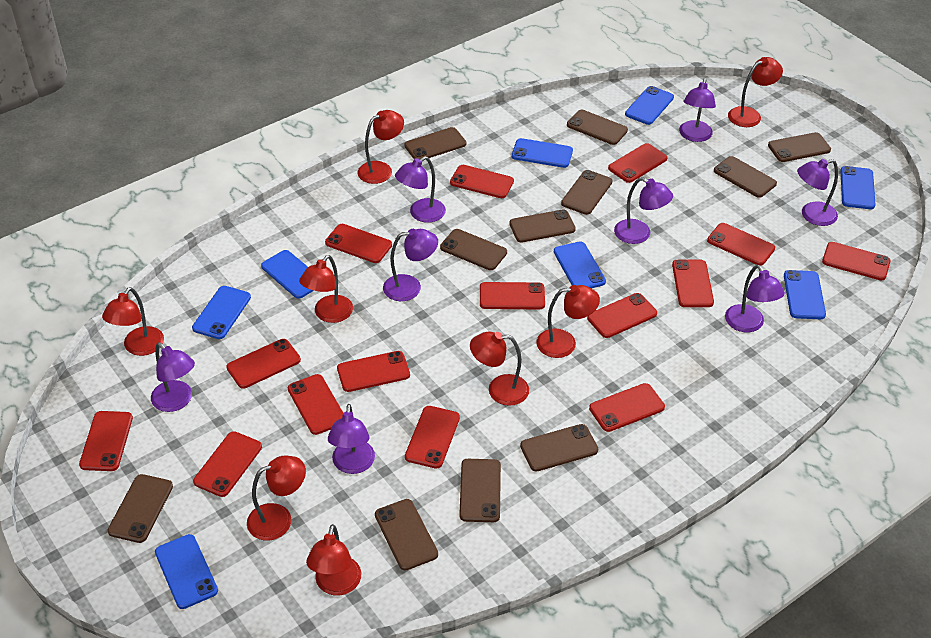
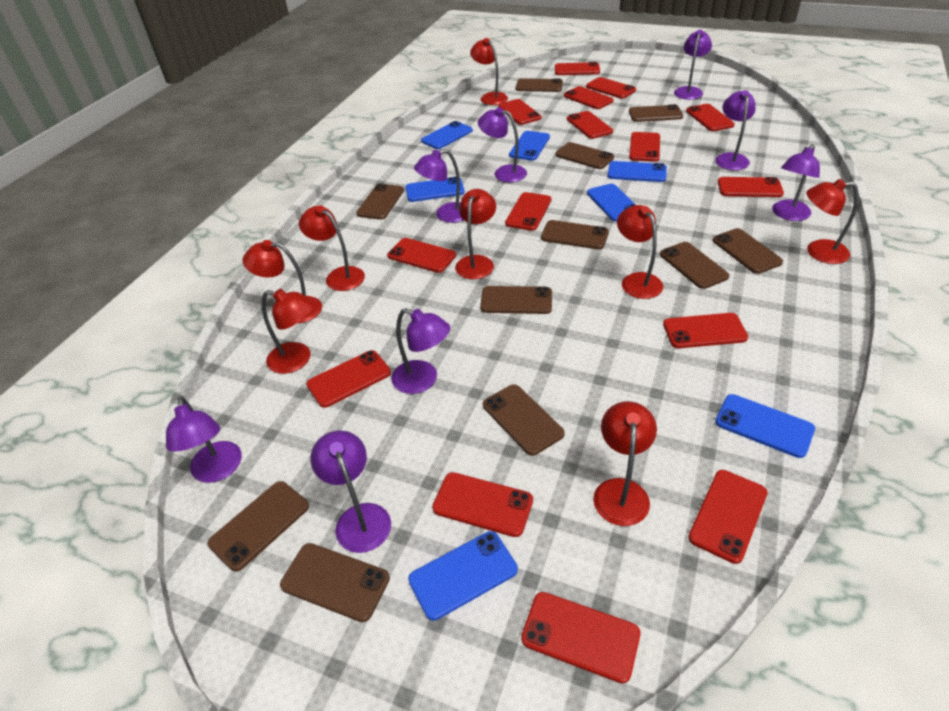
blue phone: 8 -> 7

